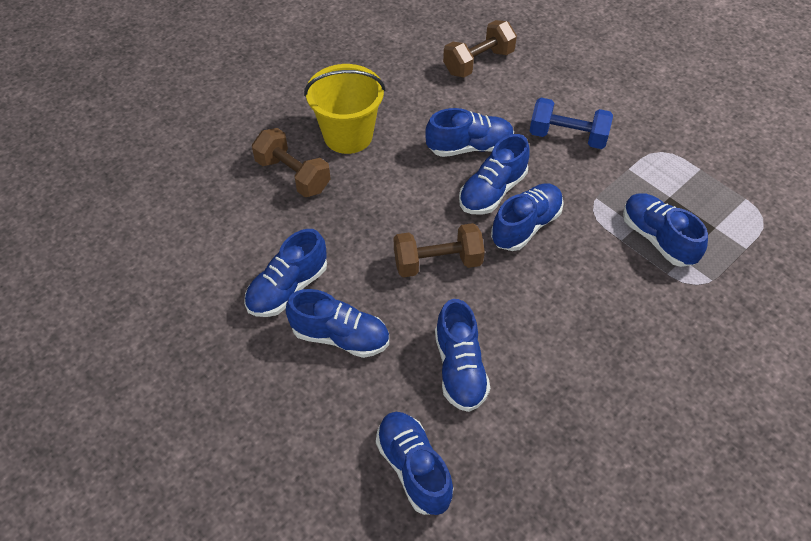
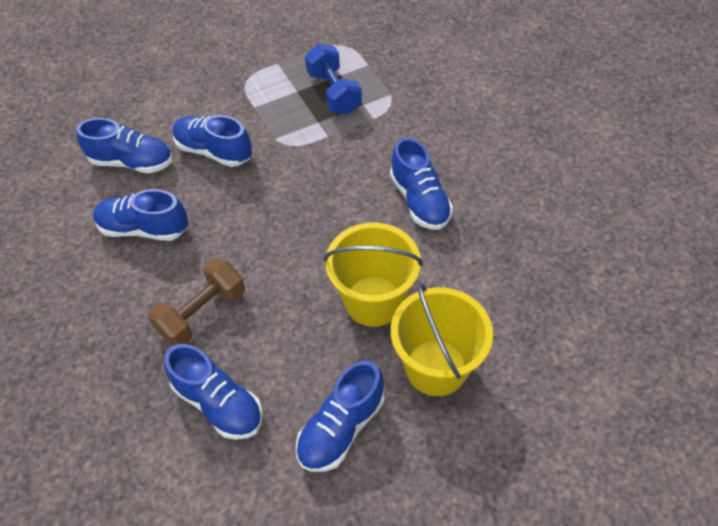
blue shoe: 8 -> 6
brown dumbbell: 3 -> 1
yellow bucket: 1 -> 2

